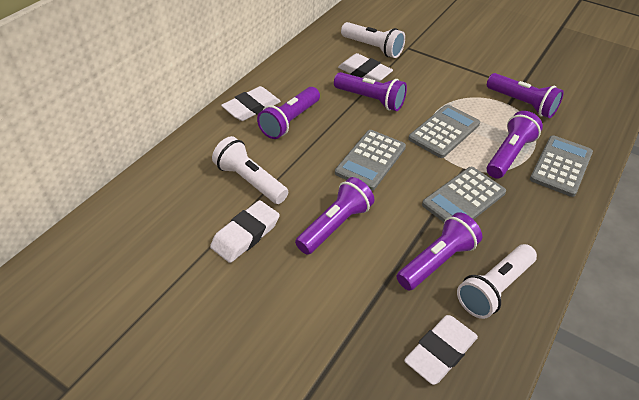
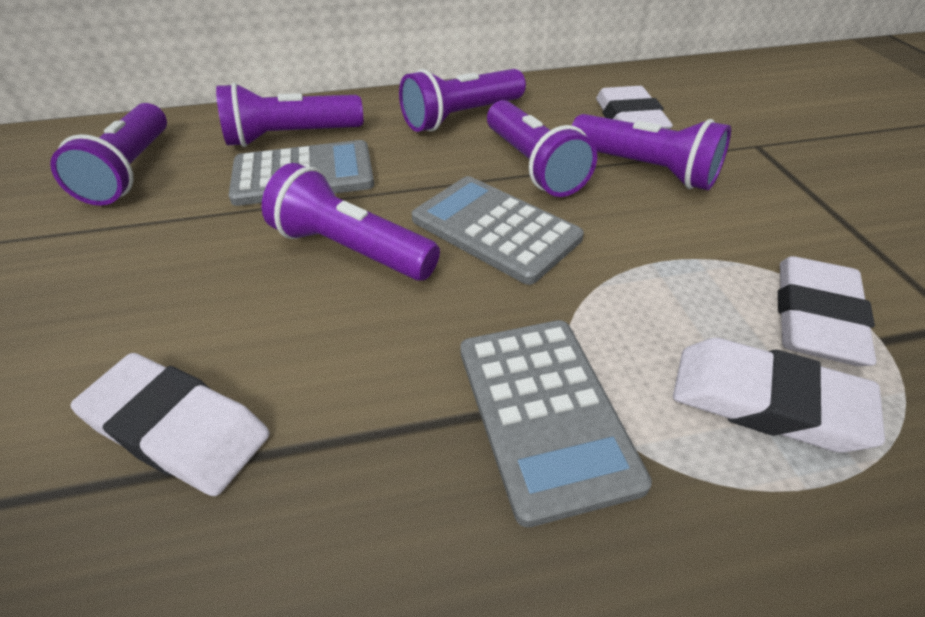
grey calculator: 4 -> 3
white flashlight: 3 -> 0

